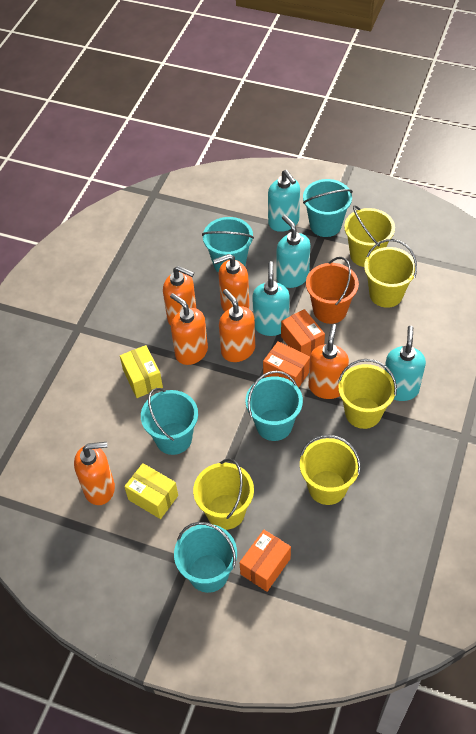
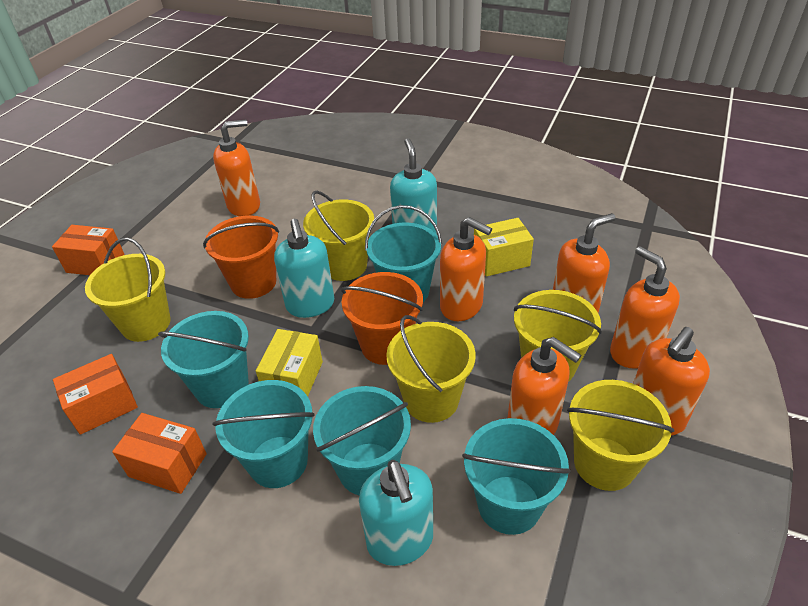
orange bucket: 1 -> 2
turquoise soap dispenser: 4 -> 3

